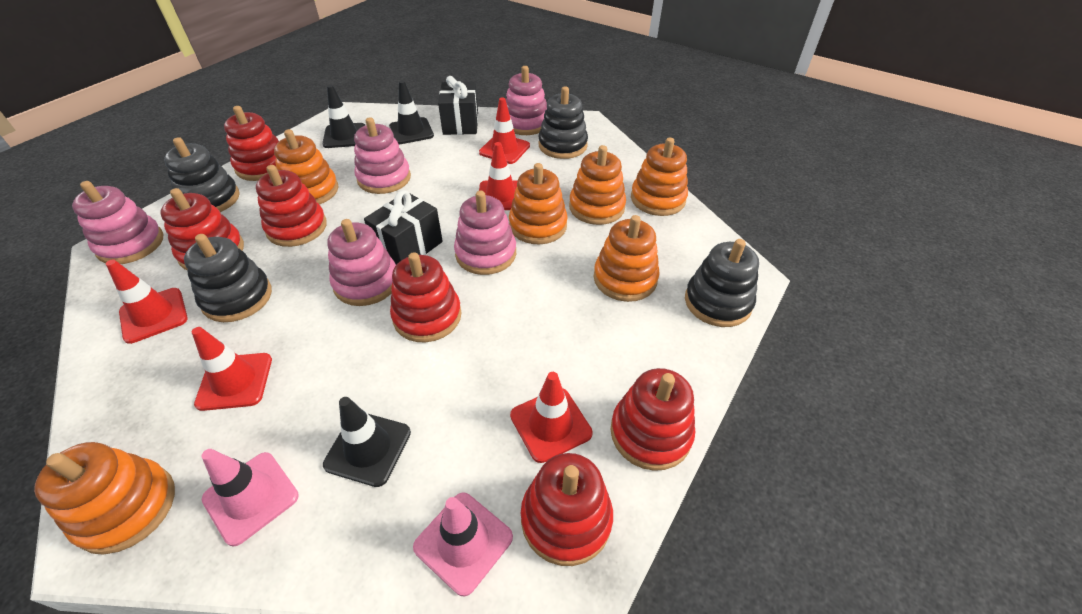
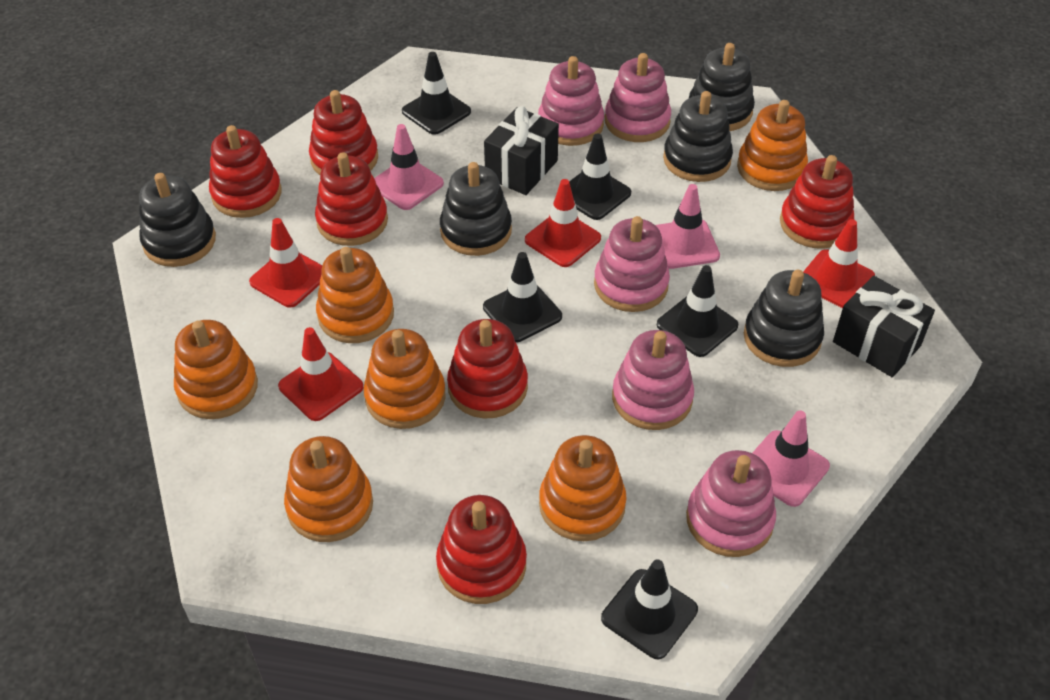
black stacking toy: 4 -> 5
black traffic cone: 3 -> 5
pink traffic cone: 2 -> 3
red traffic cone: 5 -> 4

